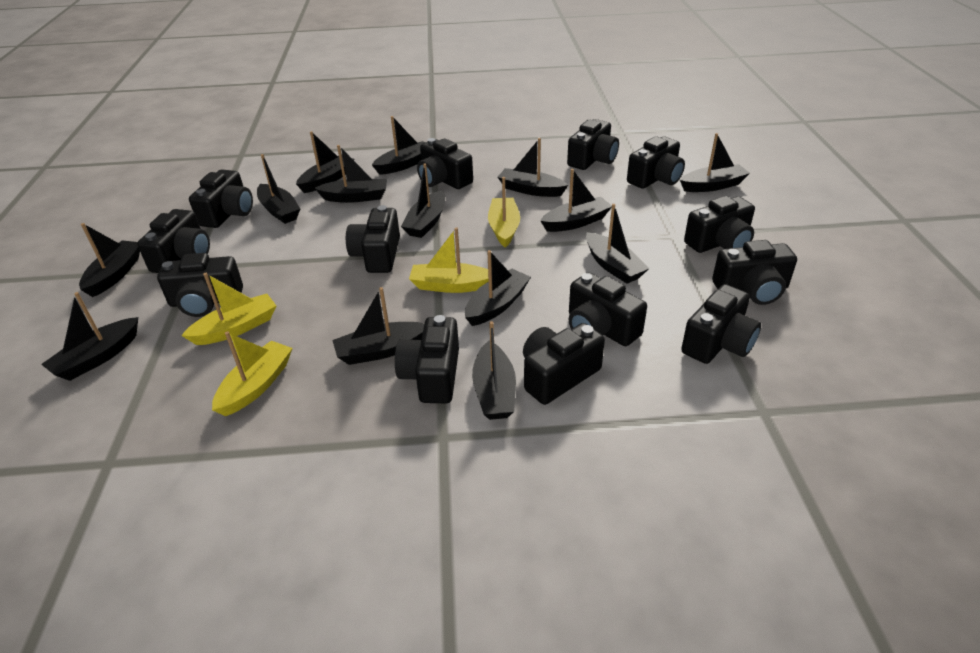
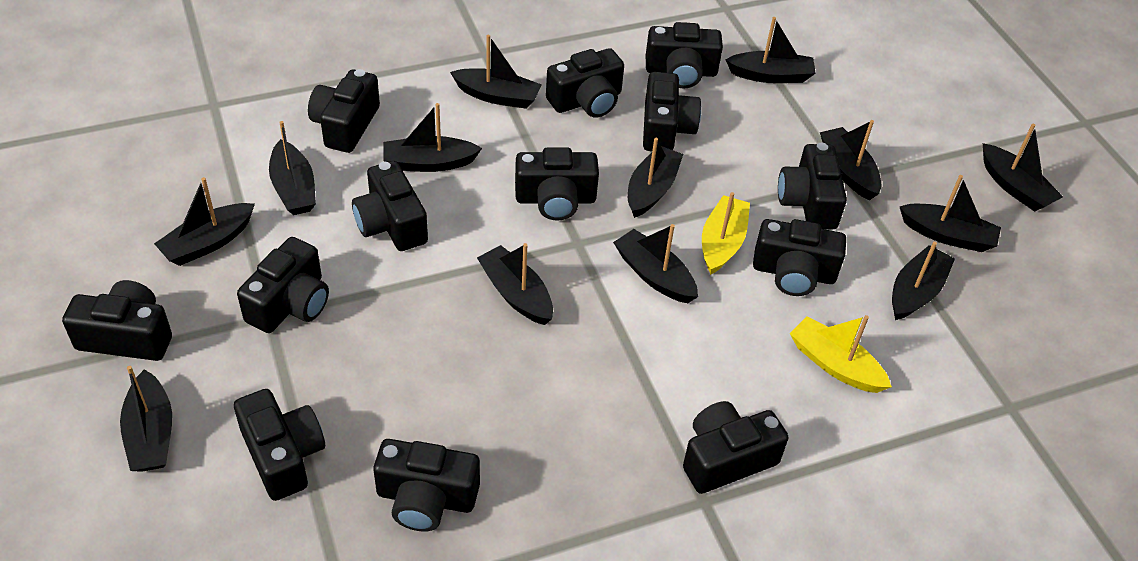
black boat: 14 -> 13
yellow boat: 4 -> 2

